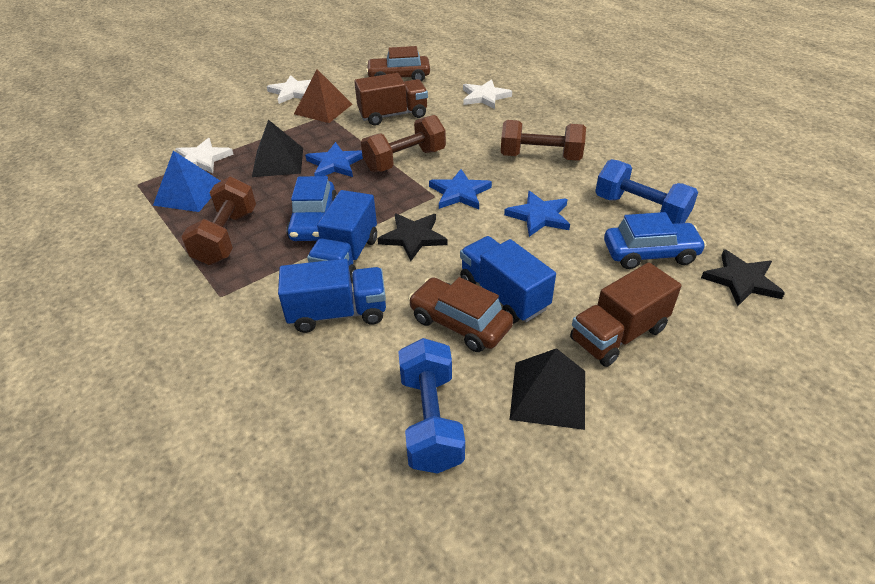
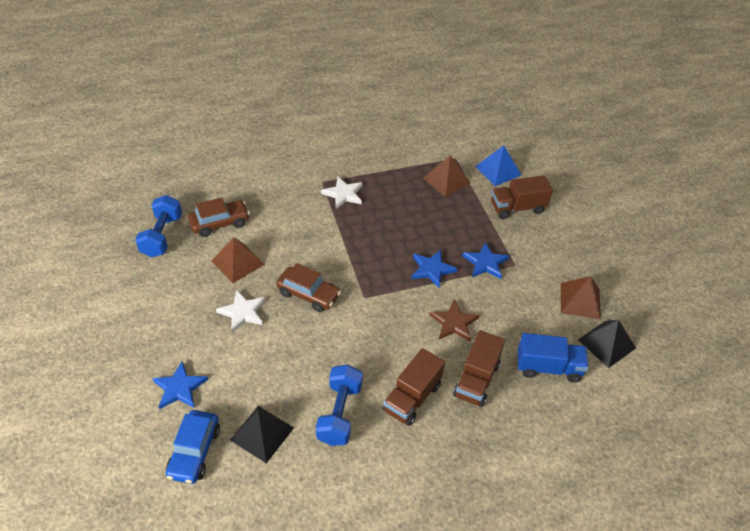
black star: 2 -> 0
blue car: 2 -> 1
blue truck: 3 -> 1
brown dumbbell: 3 -> 0
brown pyramid: 1 -> 3
brown star: 0 -> 1
brown truck: 2 -> 3
white star: 3 -> 2

